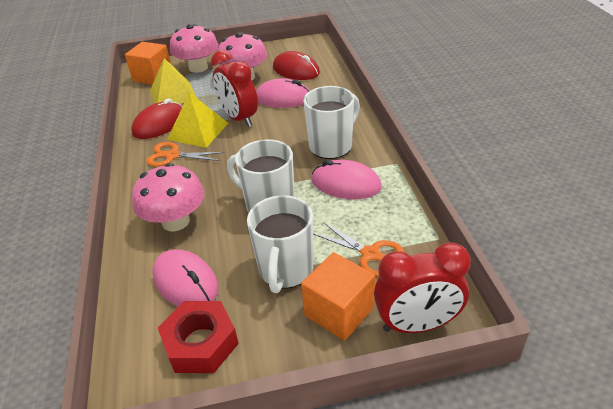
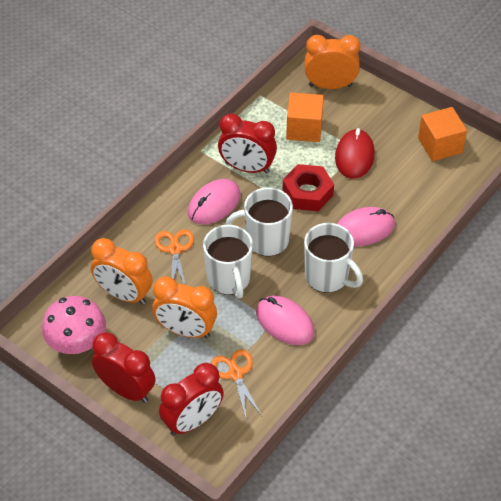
orange clock: 0 -> 3
pink mushroom: 3 -> 1
red clock: 2 -> 3
red mouse: 2 -> 1
yellow pyramid: 2 -> 0

